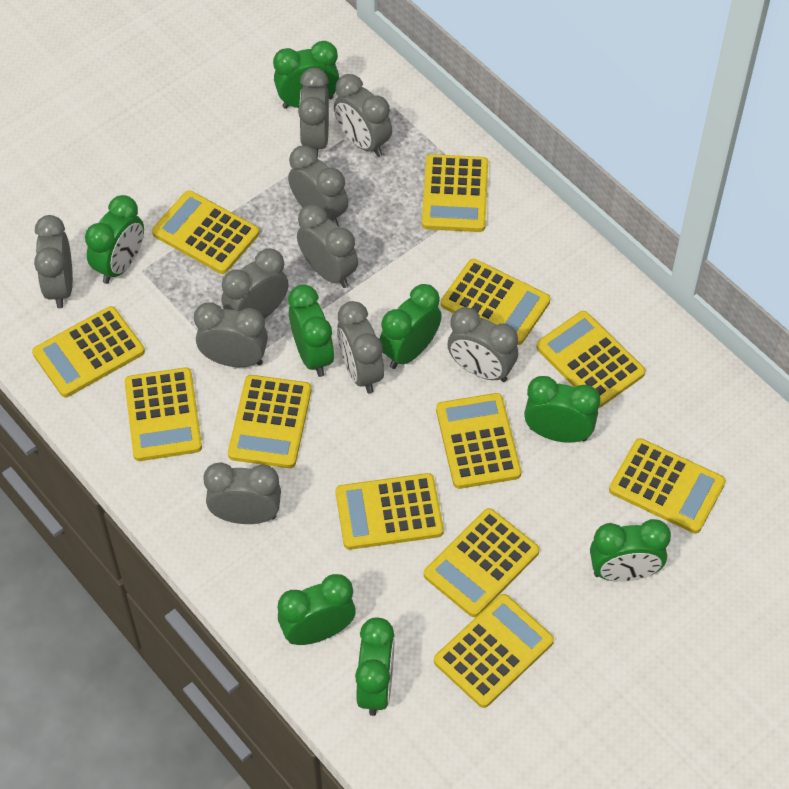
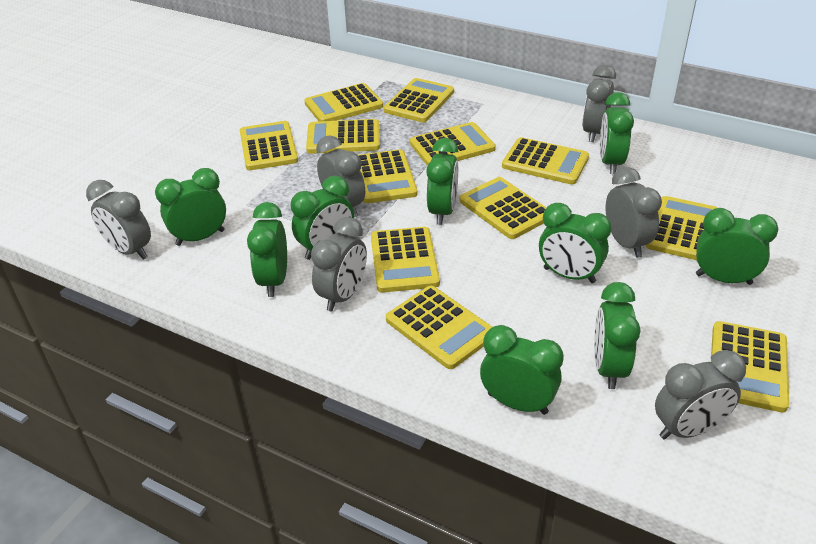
green clock: 8 -> 9
grey clock: 10 -> 6

